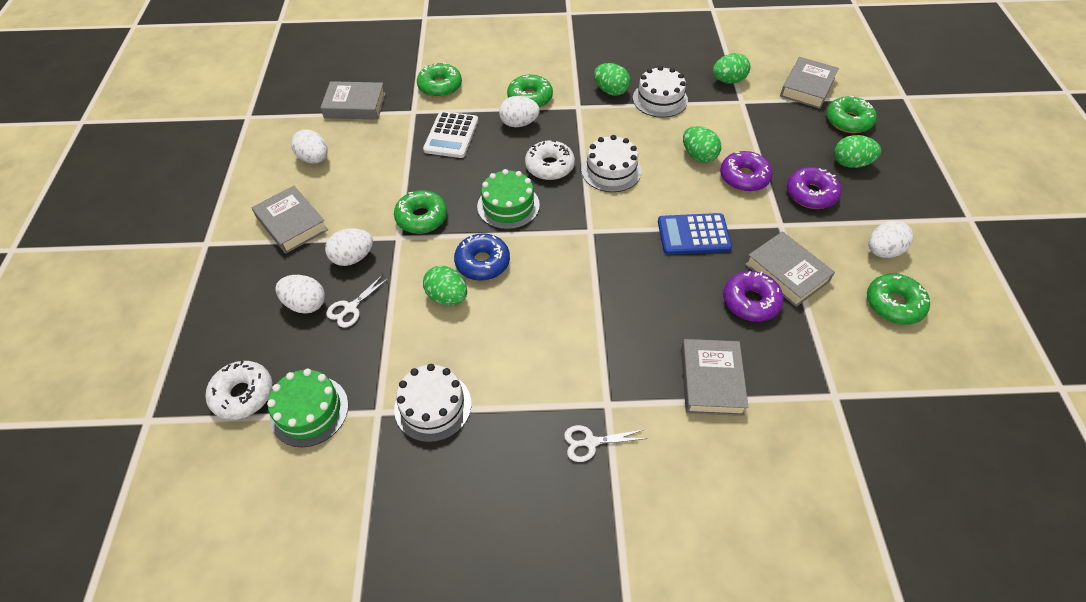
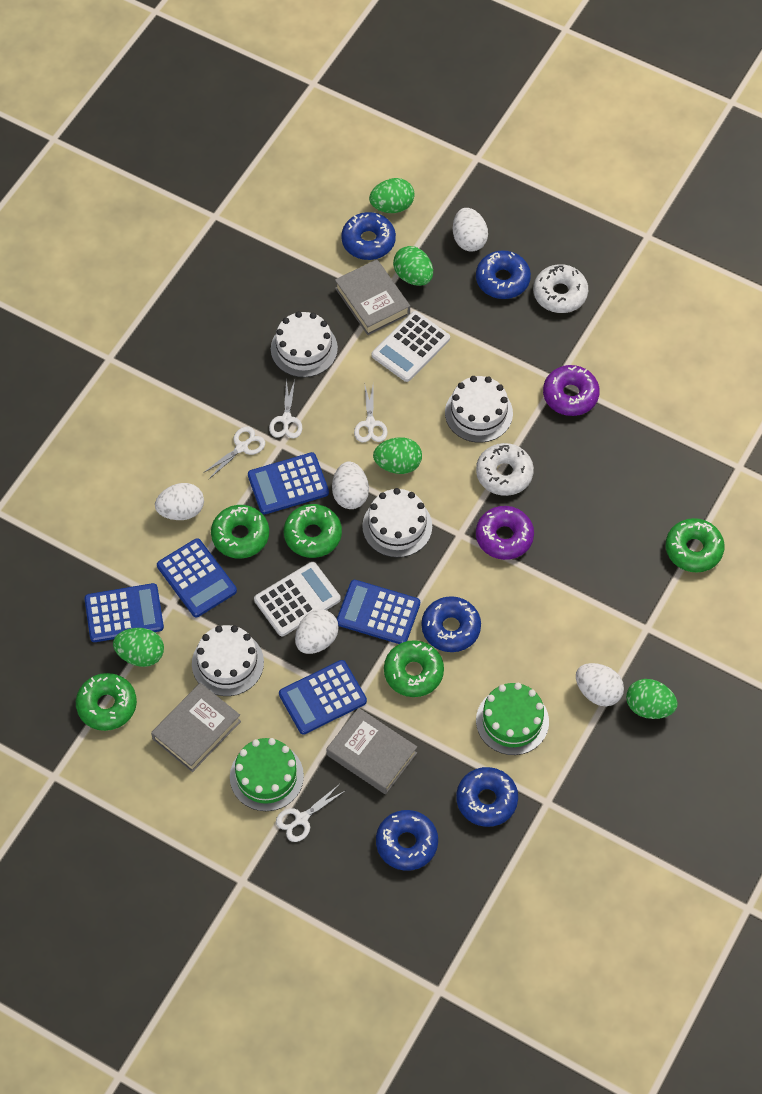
blue calculator: 1 -> 5
blue donut: 1 -> 5
grey book: 5 -> 3
purple donut: 3 -> 2
white cake: 3 -> 4
white calculator: 1 -> 2
white scissors: 2 -> 4

